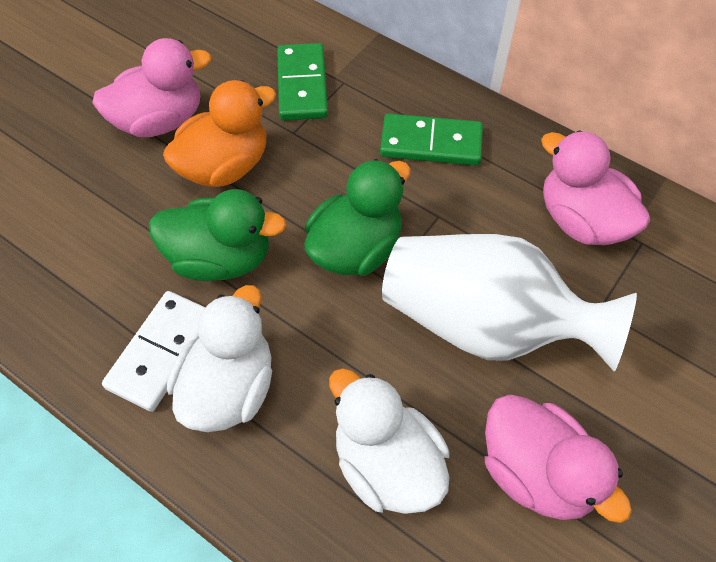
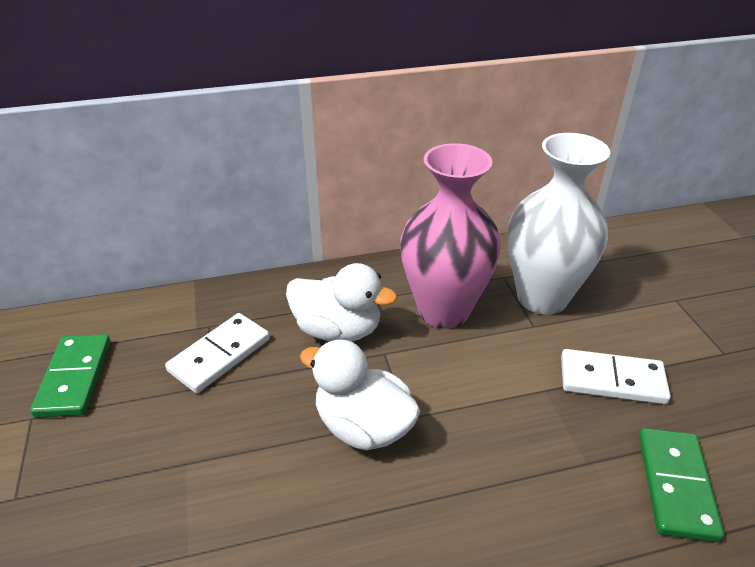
green duck: 2 -> 0
orange duck: 1 -> 0
pink duck: 3 -> 0
pink vase: 0 -> 1
white domino: 1 -> 2

